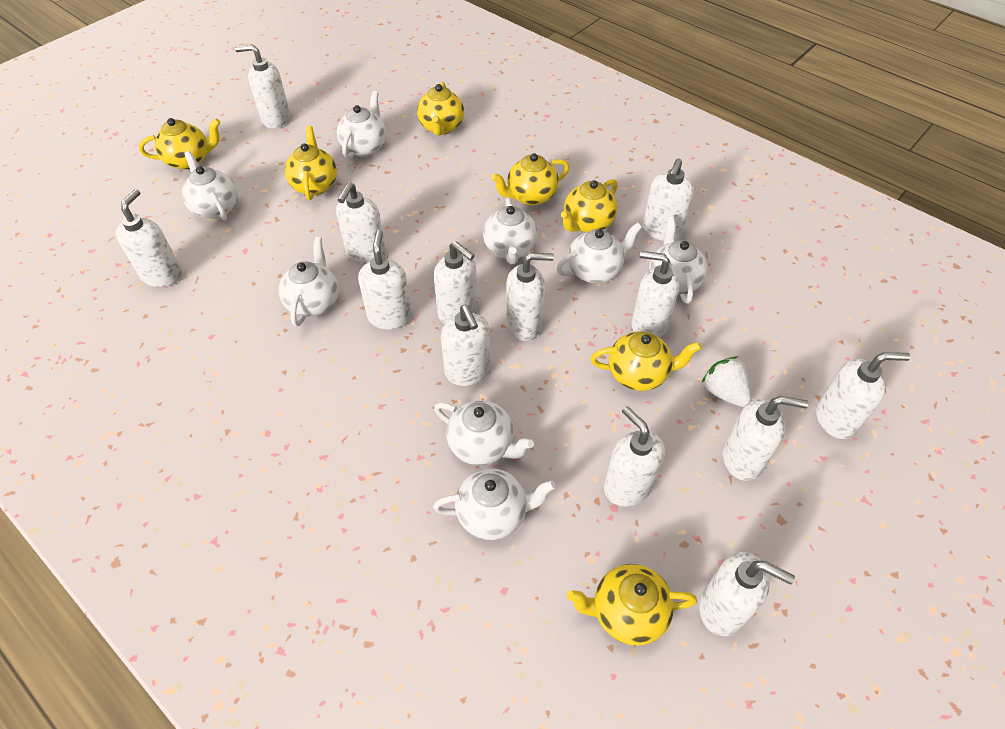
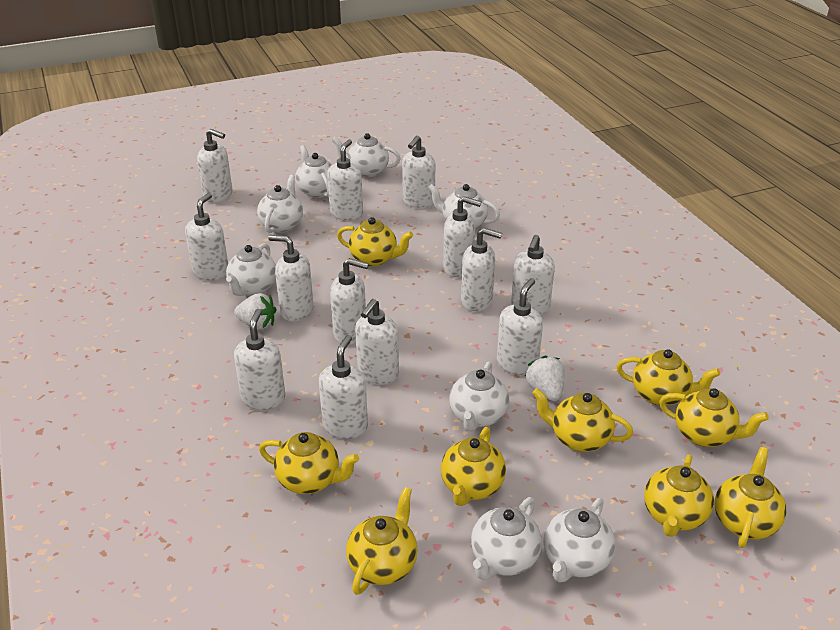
white strawberry: 1 -> 2
yellow teapot: 7 -> 9

